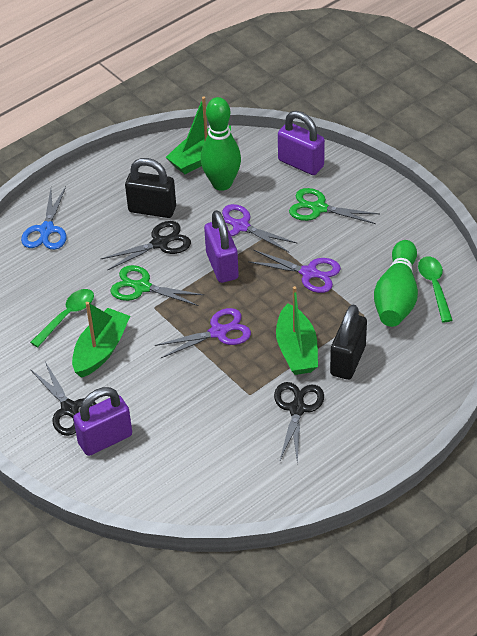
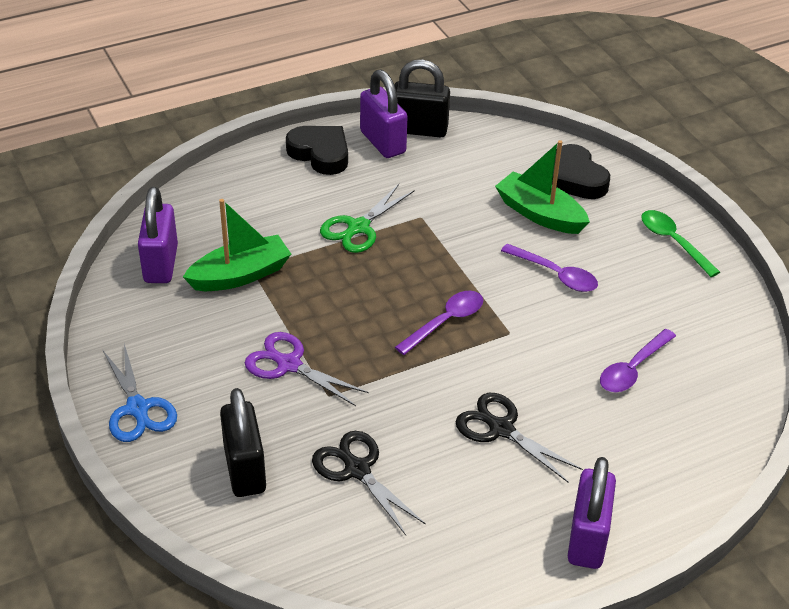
black heart: 0 -> 2
black scissors: 3 -> 2
green boat: 3 -> 2
green bowling pin: 2 -> 0
green scissors: 2 -> 1
green spoon: 2 -> 1
purple scissors: 3 -> 1
purple spoon: 0 -> 3

